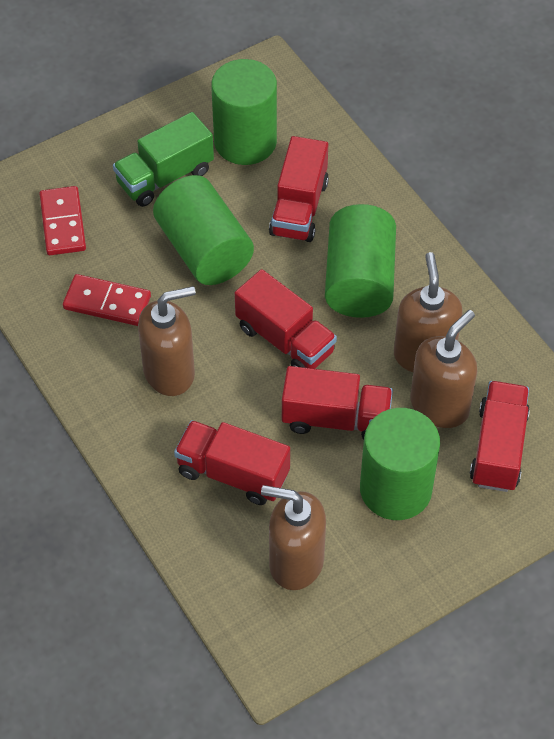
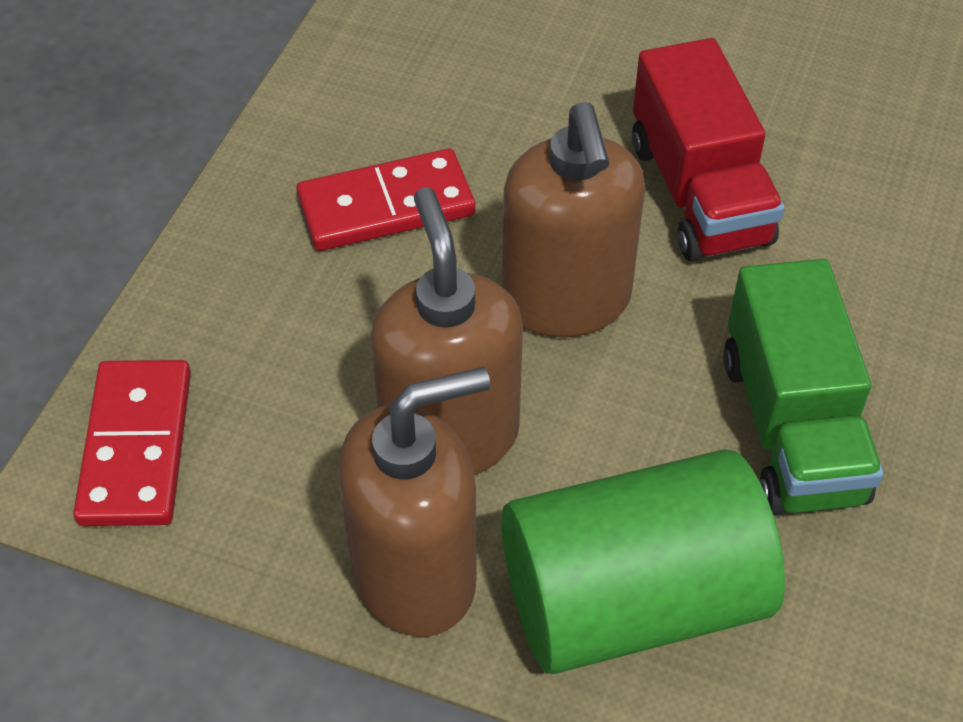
brown soap dispenser: 4 -> 3
green cylinder: 4 -> 1
red truck: 5 -> 1

